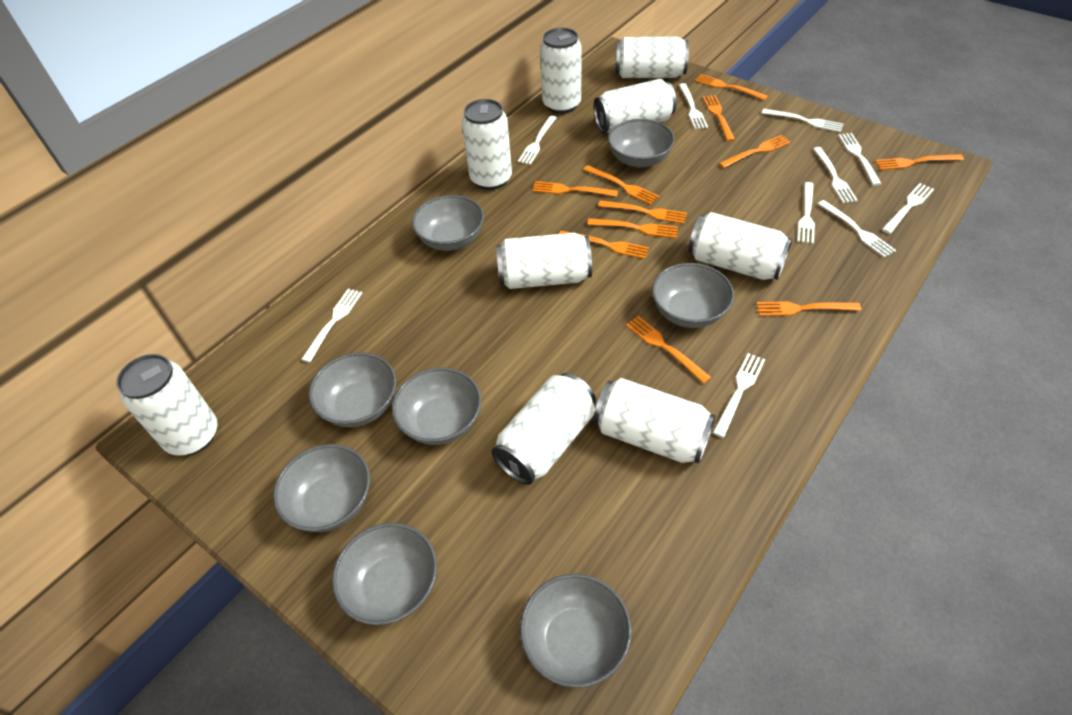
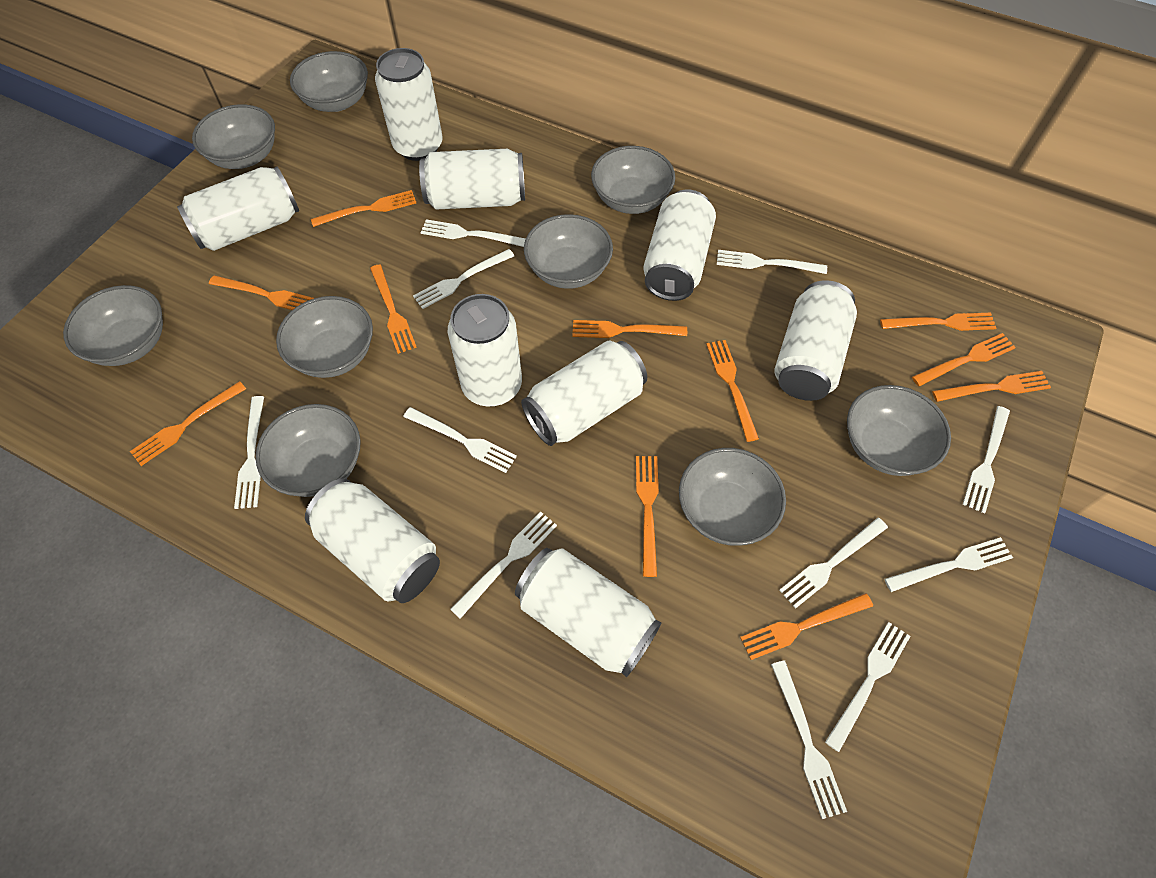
grey bowl: 8 -> 9
white fork: 10 -> 11

